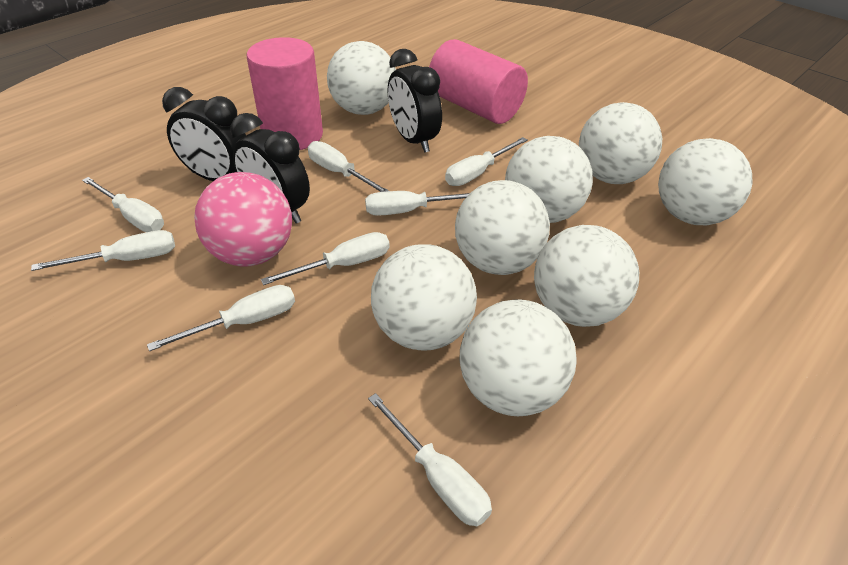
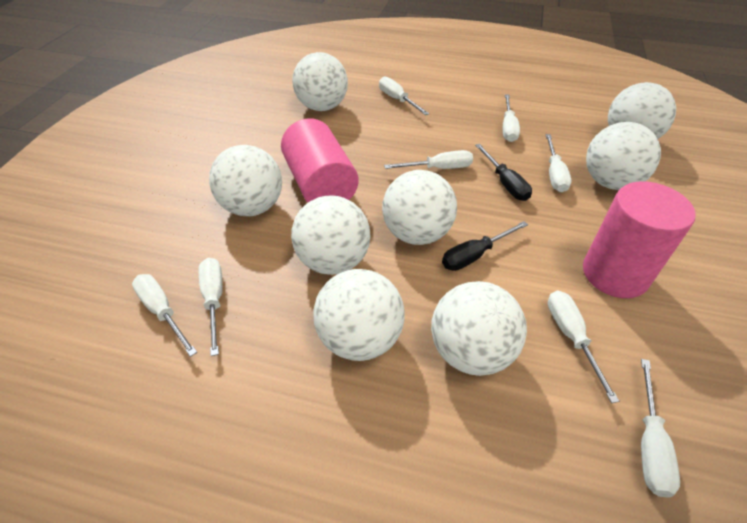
black clock: 3 -> 0
black screwdriver: 0 -> 2
pink ball: 1 -> 0

